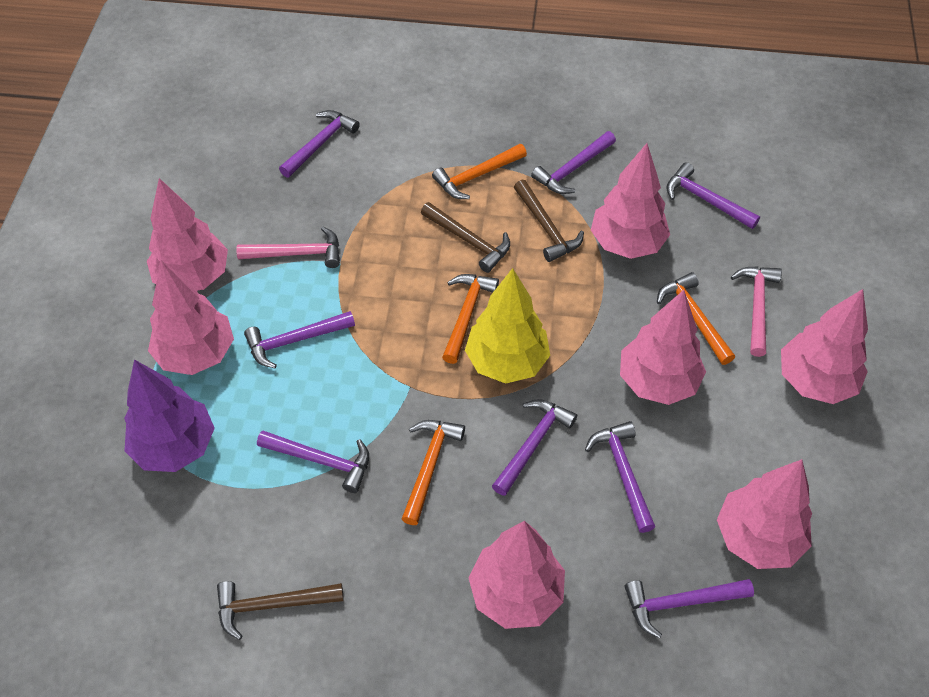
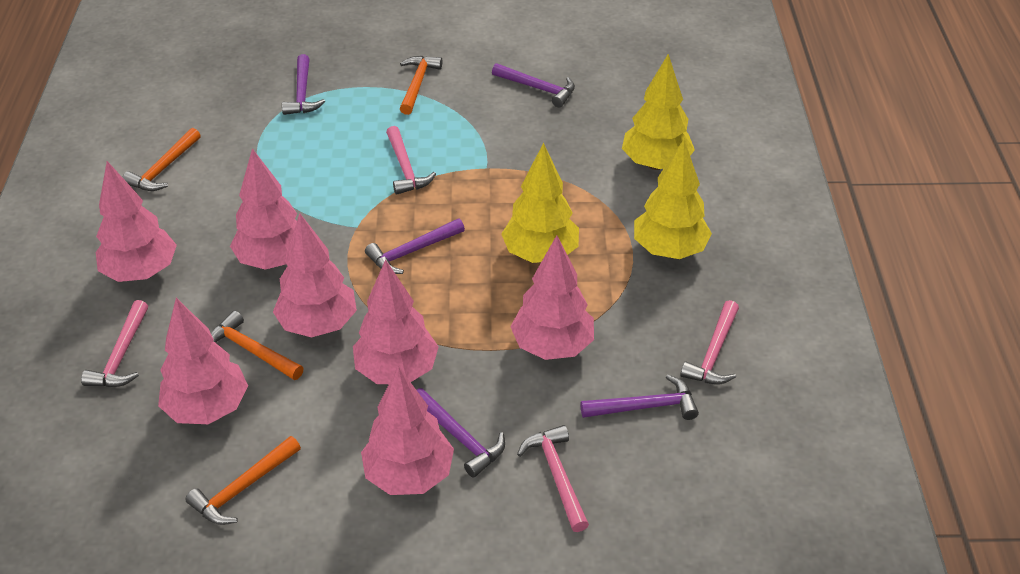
brown hammer: 3 -> 0
pink hammer: 2 -> 4
purple hammer: 8 -> 5
purple tree: 1 -> 0
yellow tree: 1 -> 3

